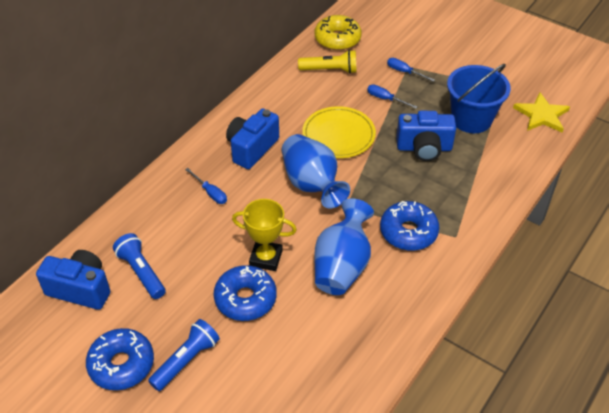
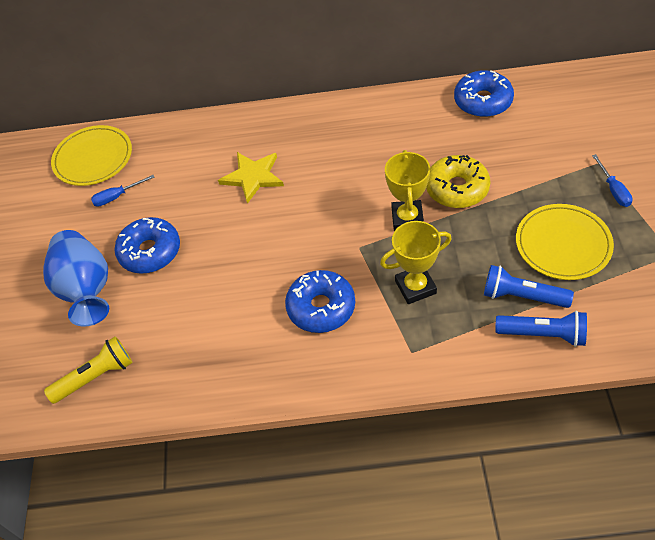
blue bucket: 1 -> 0
blue camera: 3 -> 0
blue screwdriver: 3 -> 2
blue vase: 2 -> 1
yellow plate: 1 -> 2
yellow trophy: 1 -> 2

